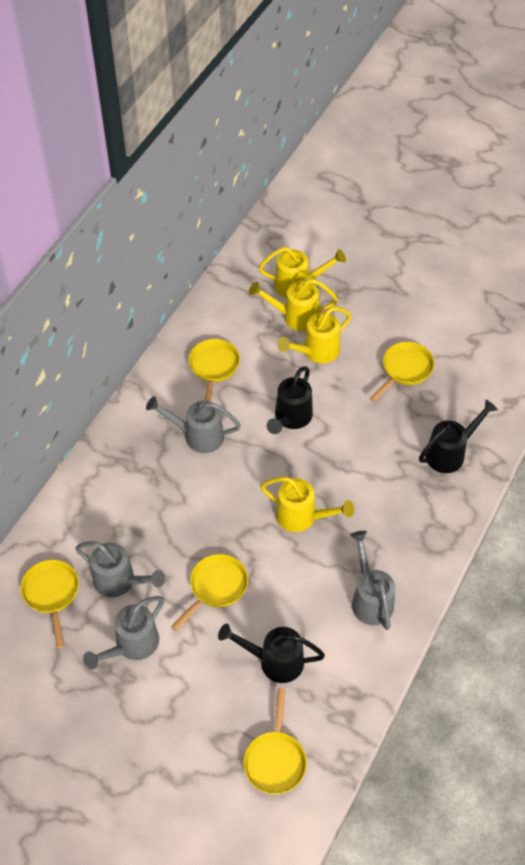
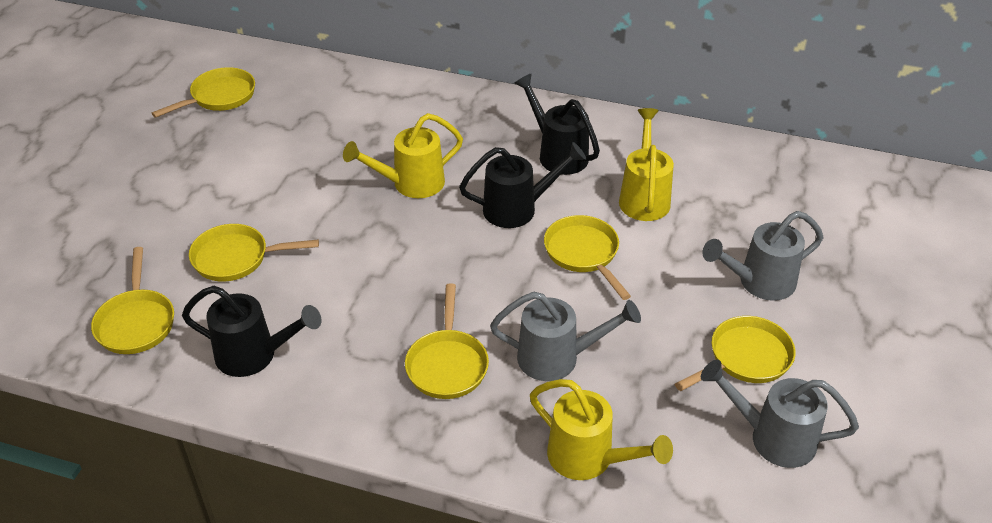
grey watering can: 4 -> 3
yellow pan: 5 -> 6
yellow watering can: 4 -> 3

